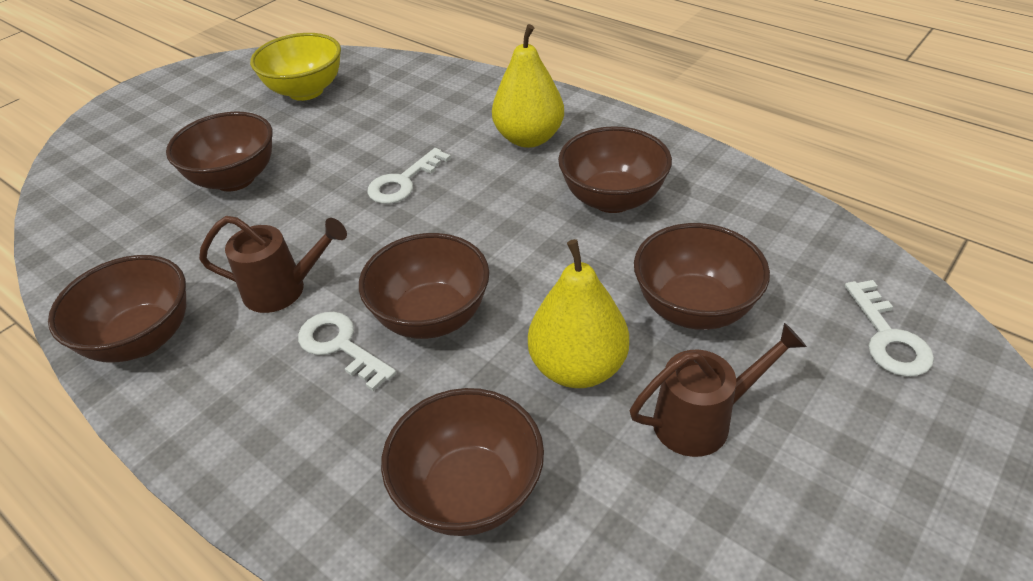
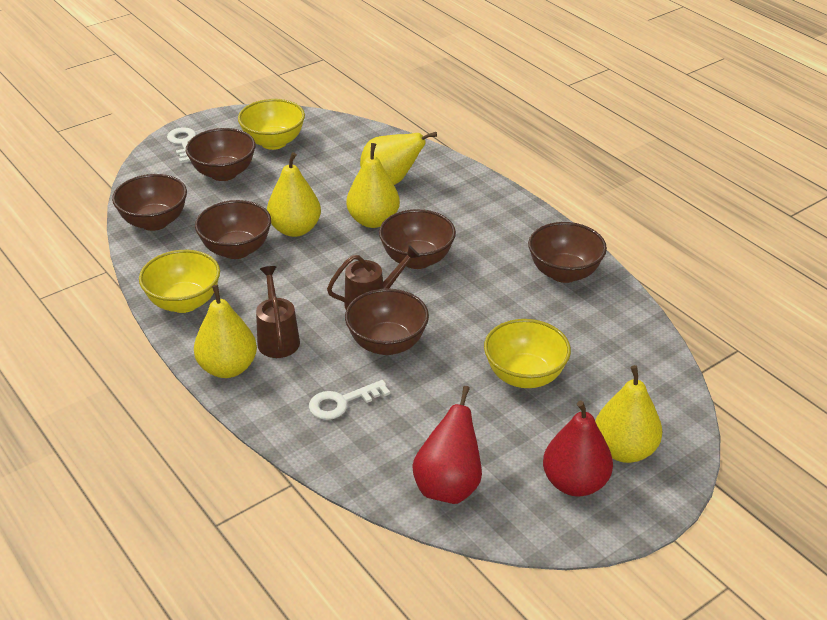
red pear: 0 -> 2
white key: 3 -> 2
yellow bowl: 1 -> 3
yellow pear: 2 -> 5

